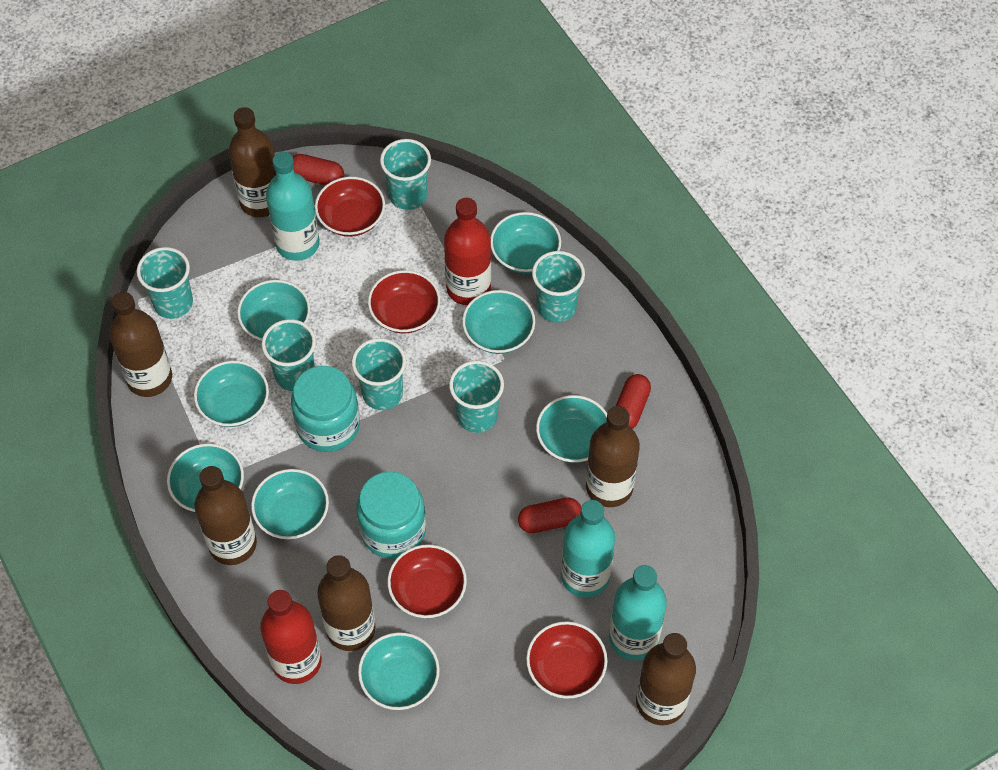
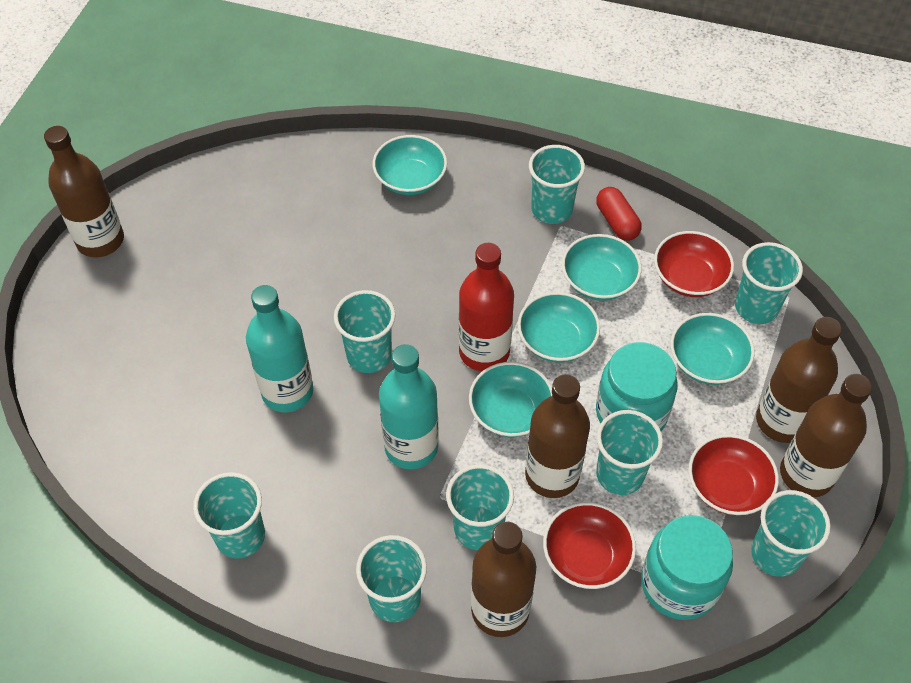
brown bottle: 6 -> 5
red bottle: 2 -> 1
red bowl: 4 -> 3
red capsule: 3 -> 1
turquoise bottle: 3 -> 2
turquoise bowl: 8 -> 5
turquoise cup: 6 -> 8

